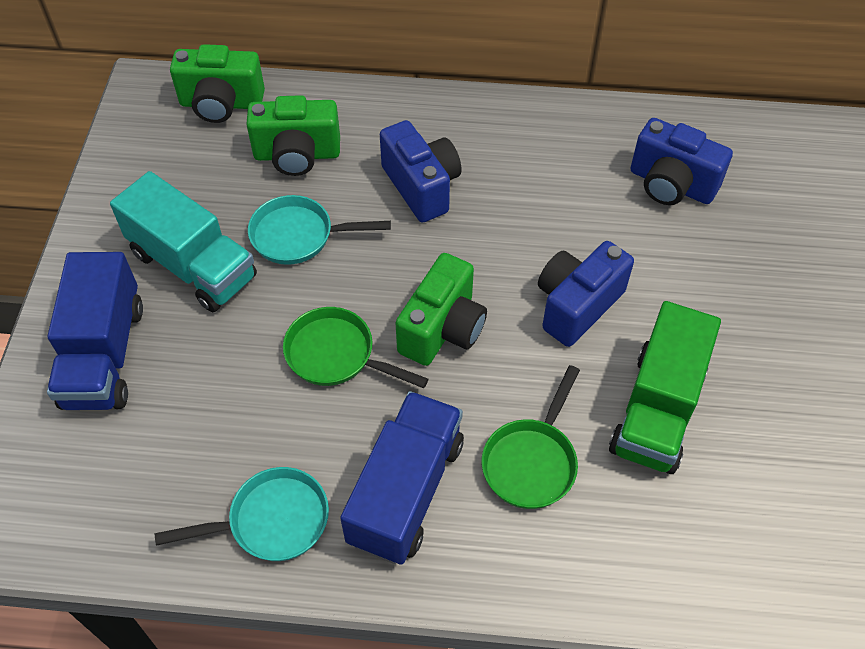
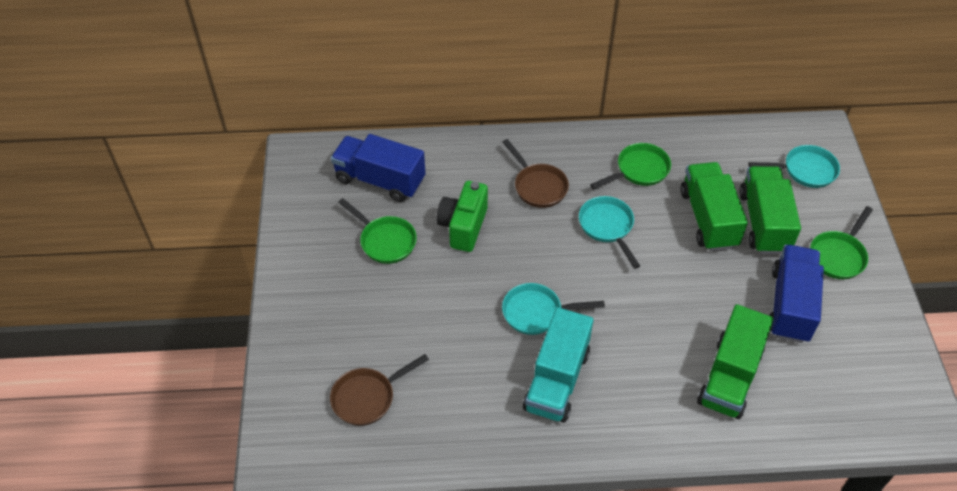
blue camera: 3 -> 0
brown pan: 0 -> 2
green camera: 3 -> 1
green pan: 2 -> 3
green truck: 1 -> 3
turquoise pan: 2 -> 3

